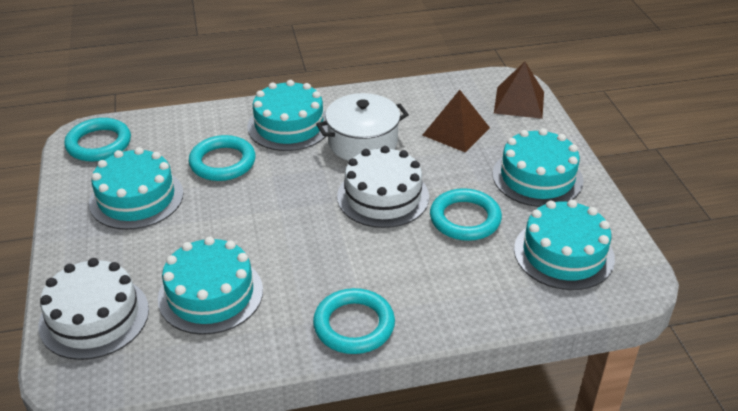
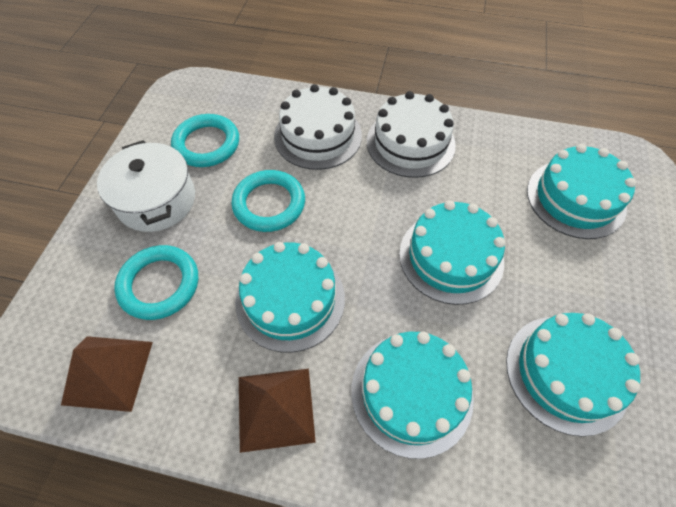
turquoise ring: 4 -> 3

